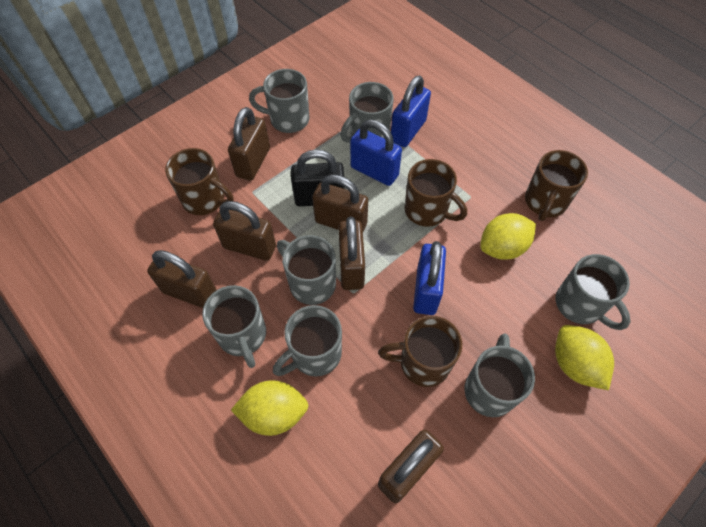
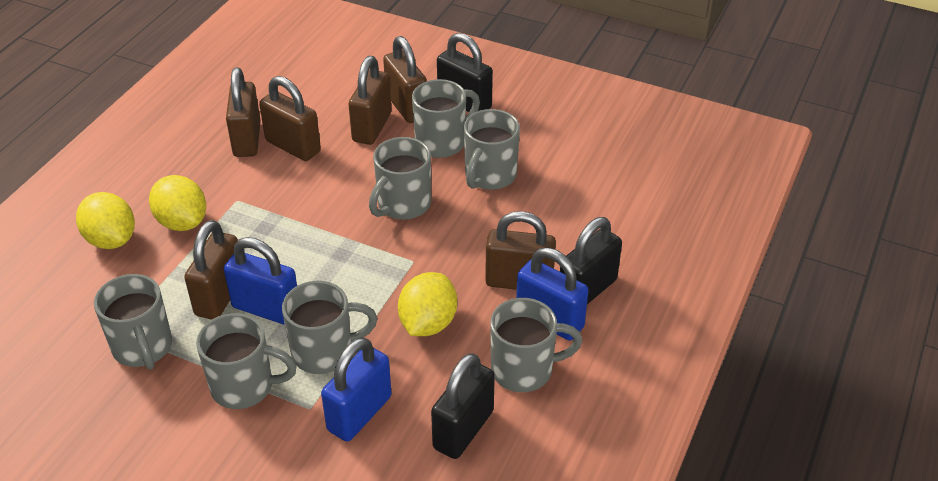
black padlock: 1 -> 3
brown mug: 4 -> 0

